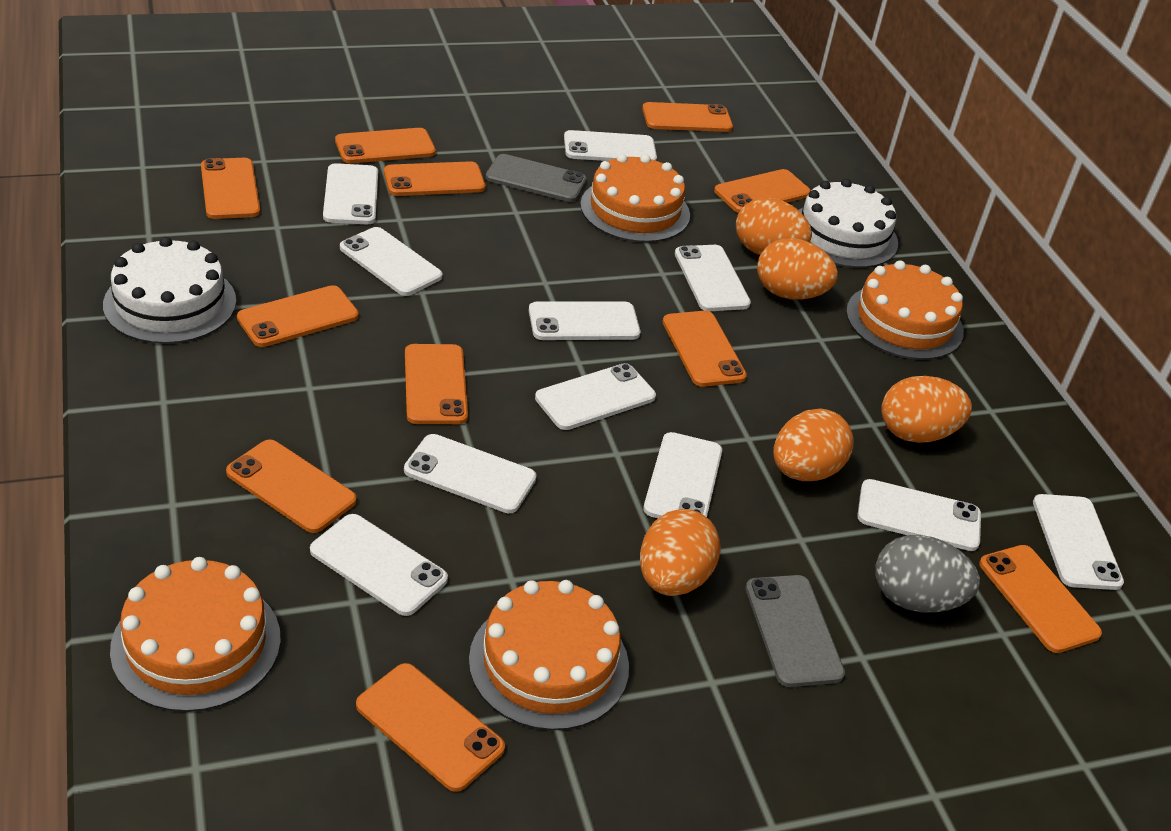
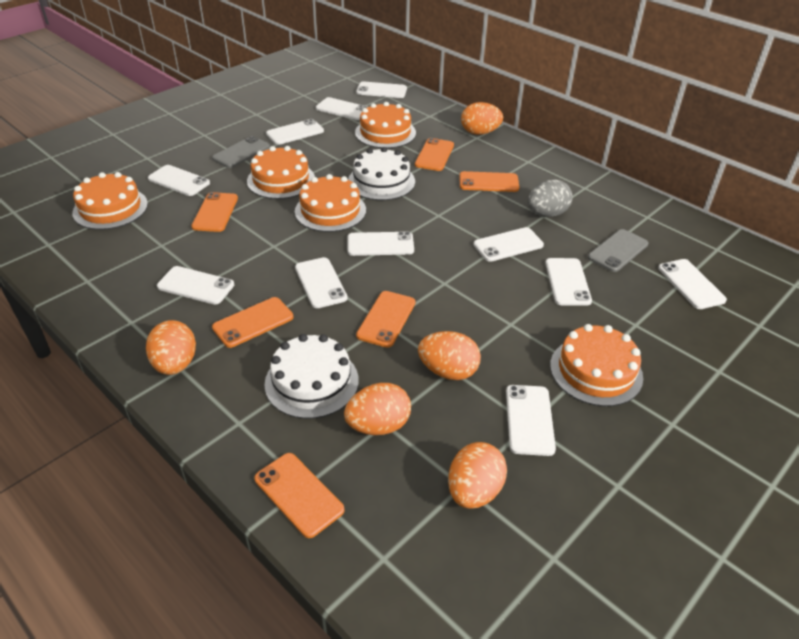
orange cake: 4 -> 5
orange phone: 11 -> 6

